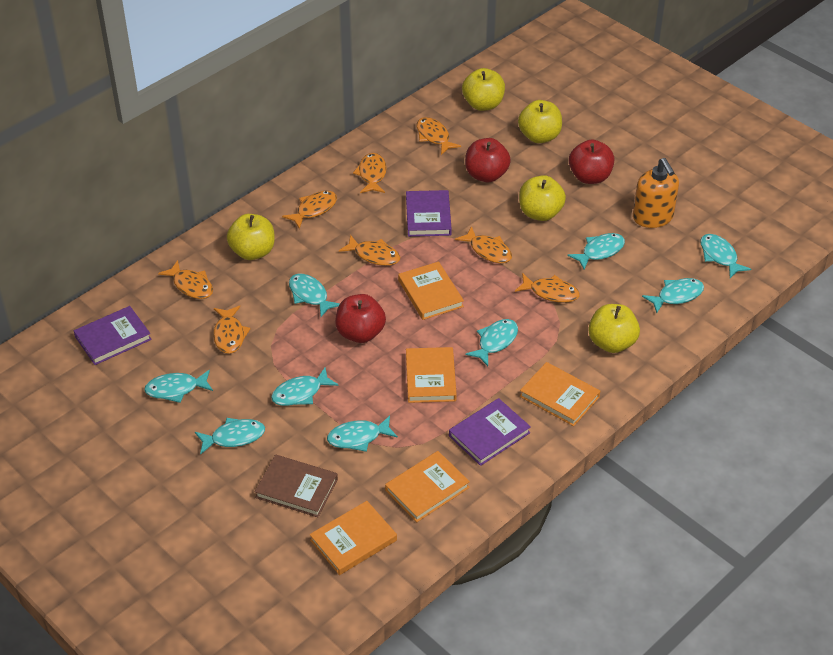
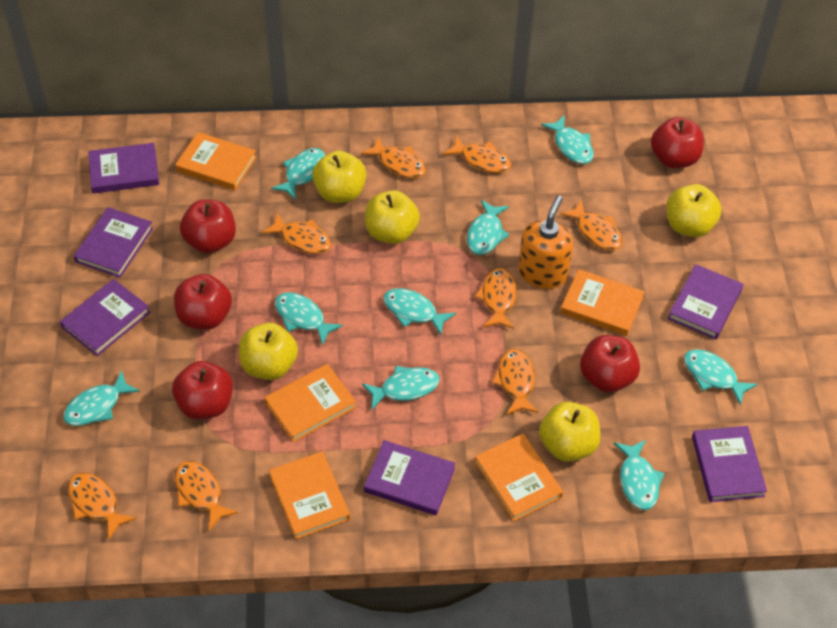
brown book: 1 -> 0
purple book: 3 -> 6
red apple: 3 -> 5

